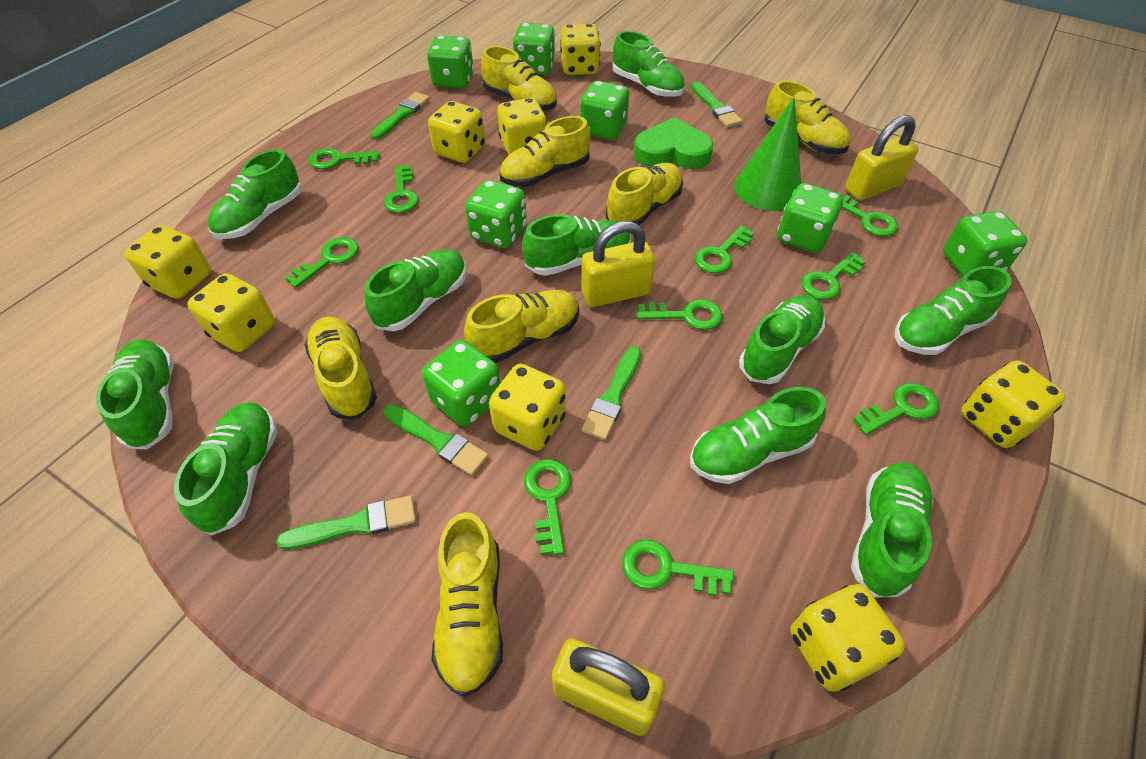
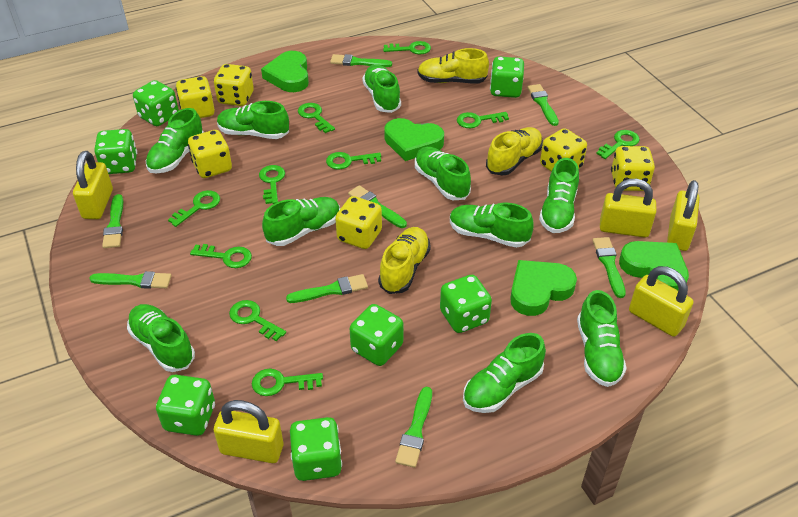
green brush: 5 -> 8
green cone: 1 -> 0
green heart: 1 -> 4
yellow dice: 8 -> 6
yellow padlock: 3 -> 5
yellow shoe: 7 -> 3

